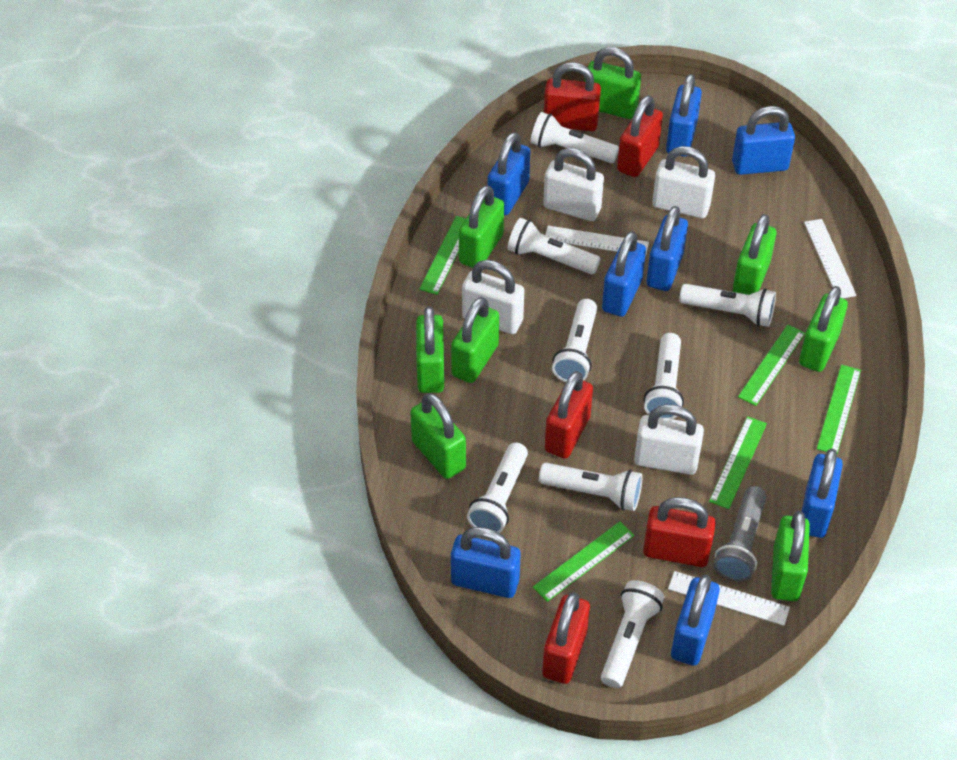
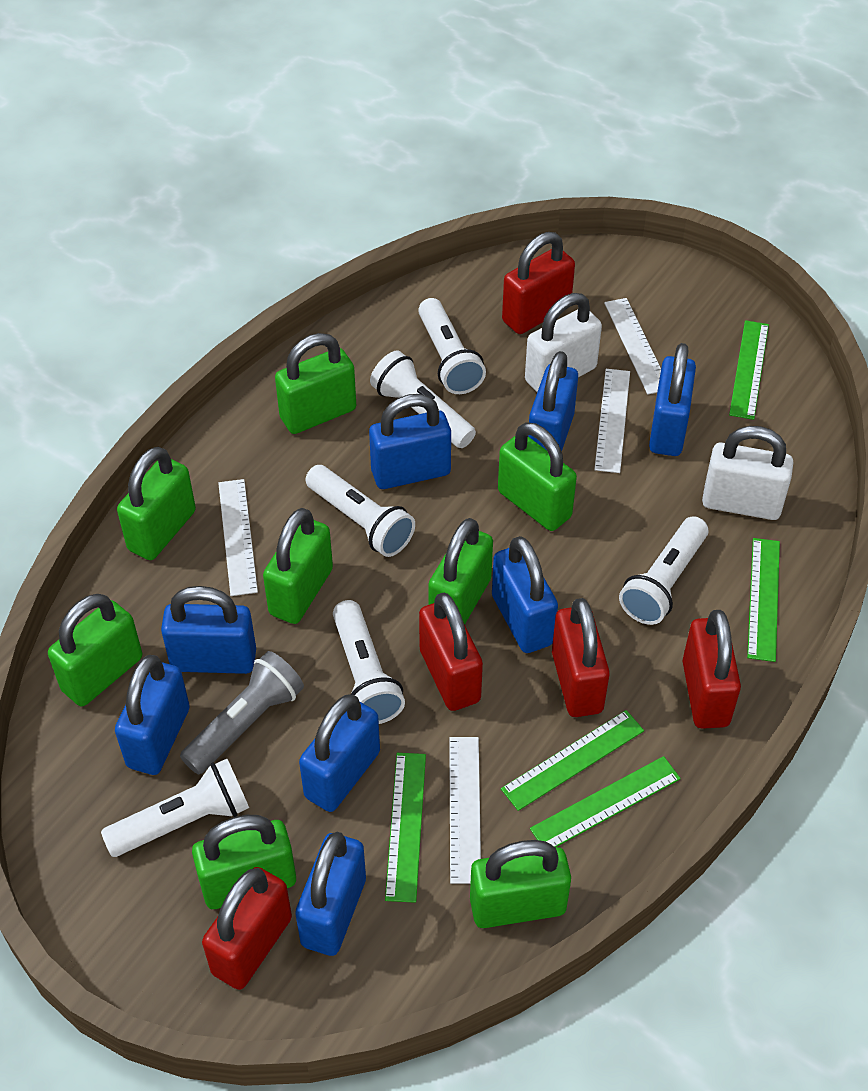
white flashlight: 8 -> 6
white padlock: 4 -> 2
white ruler: 3 -> 4

